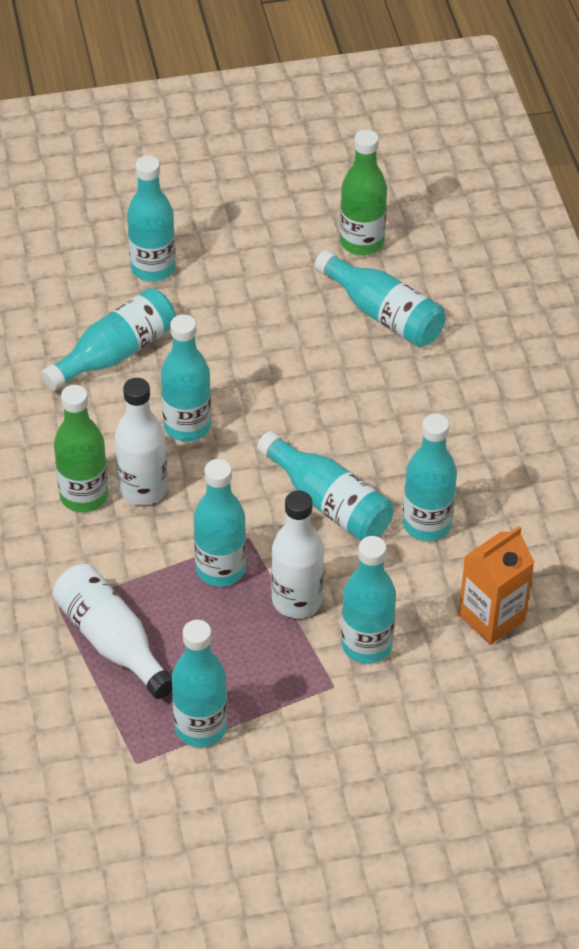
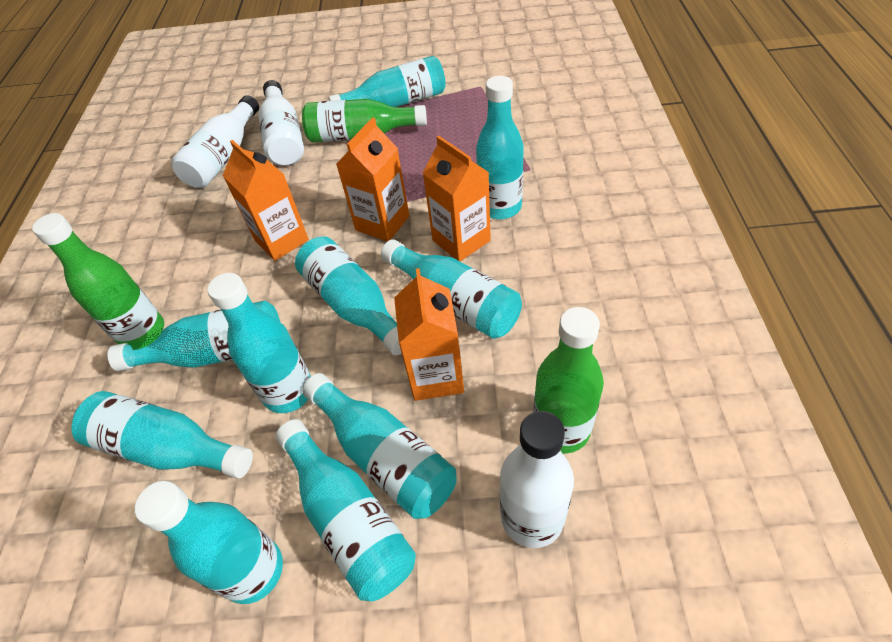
green bottle: 2 -> 3
orange carton: 1 -> 4
turquoise bottle: 9 -> 10

